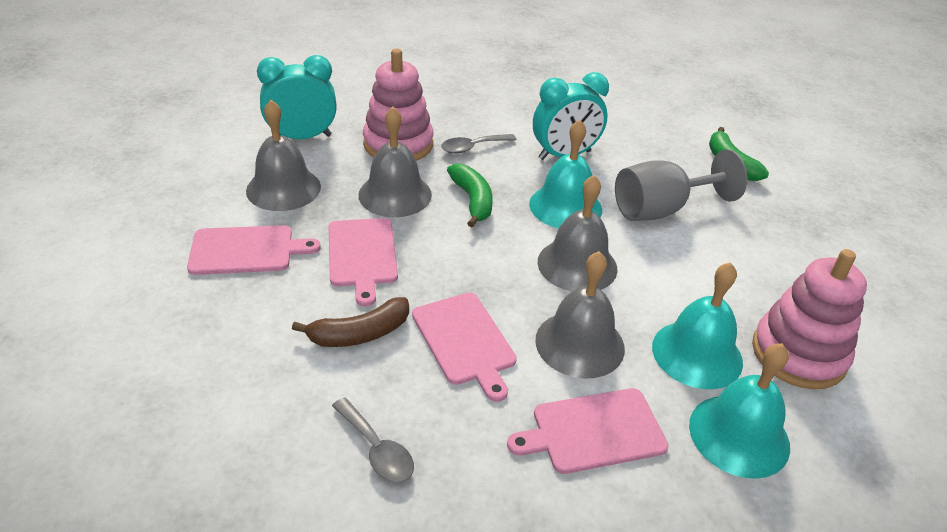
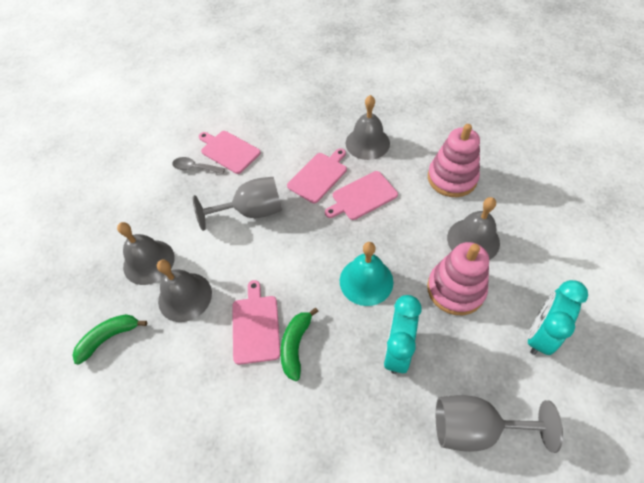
brown banana: 1 -> 0
grey goblet: 1 -> 2
grey spoon: 2 -> 1
turquoise bell: 3 -> 1

